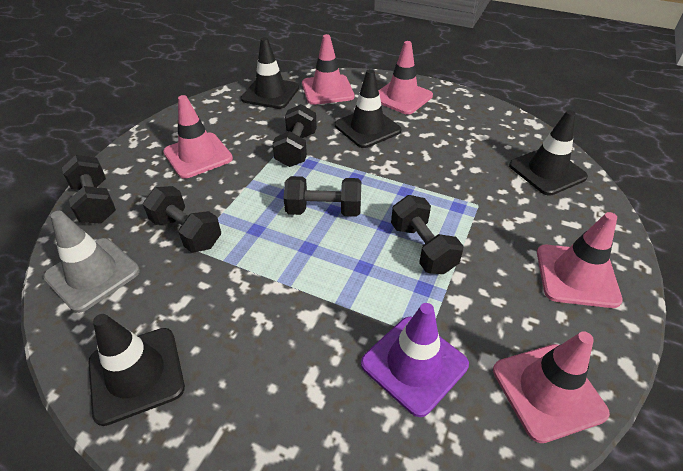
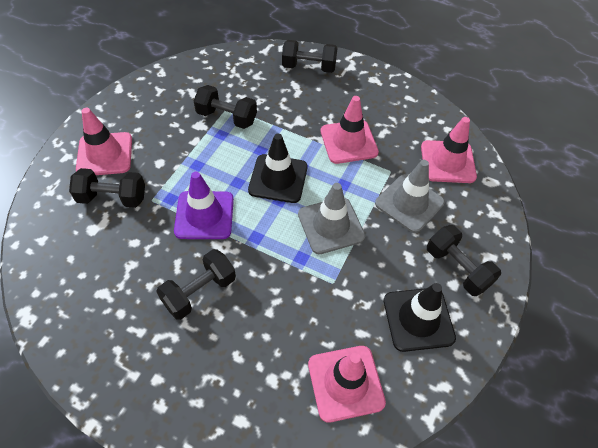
black traffic cone: 4 -> 2
grey traffic cone: 1 -> 2
pink traffic cone: 5 -> 4

